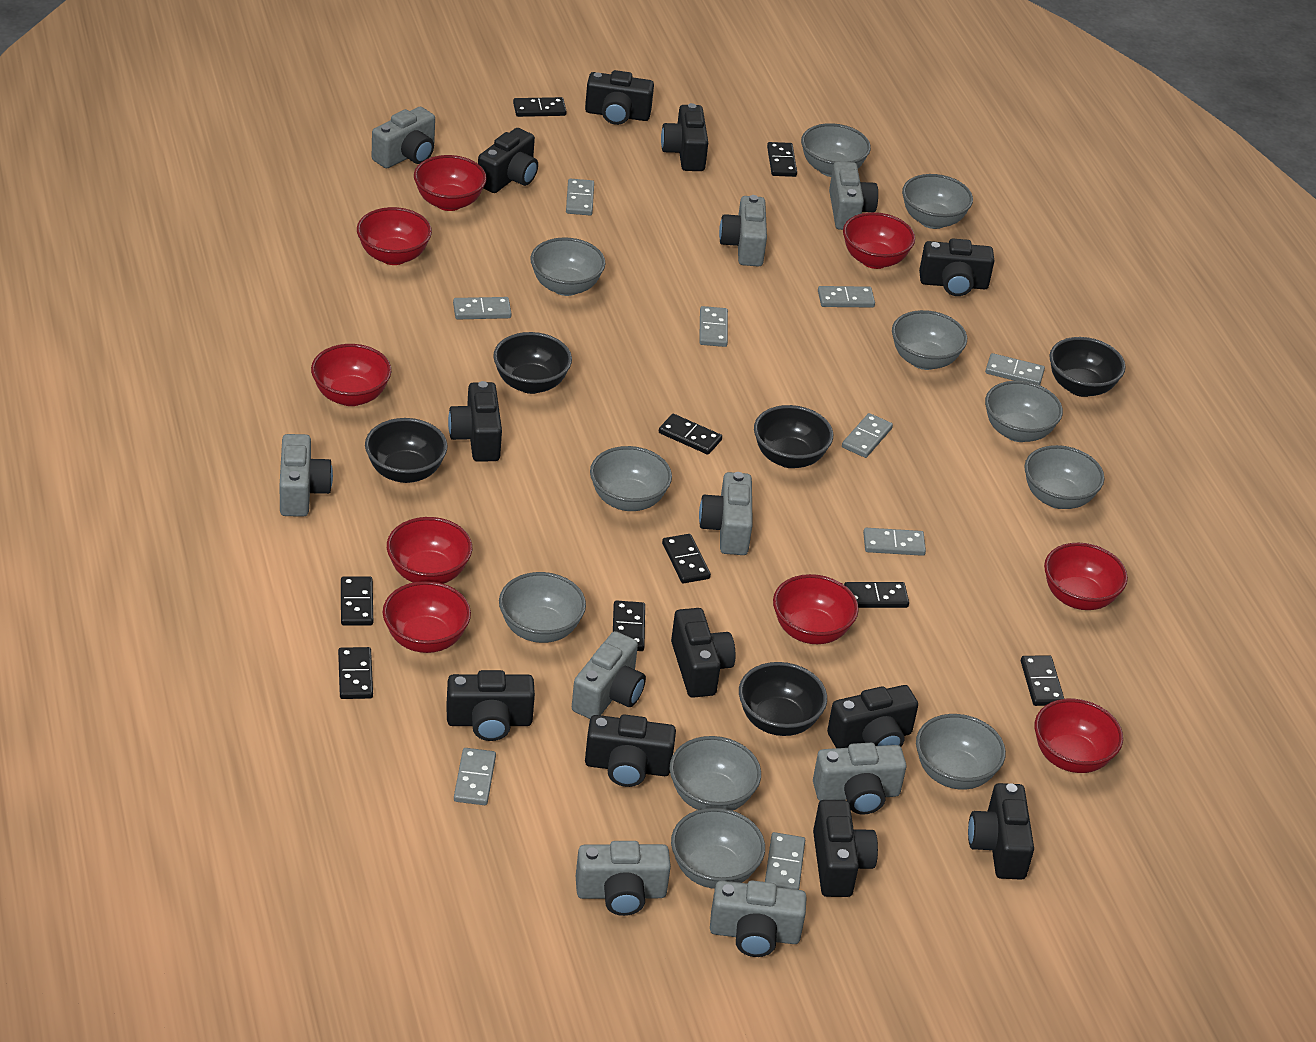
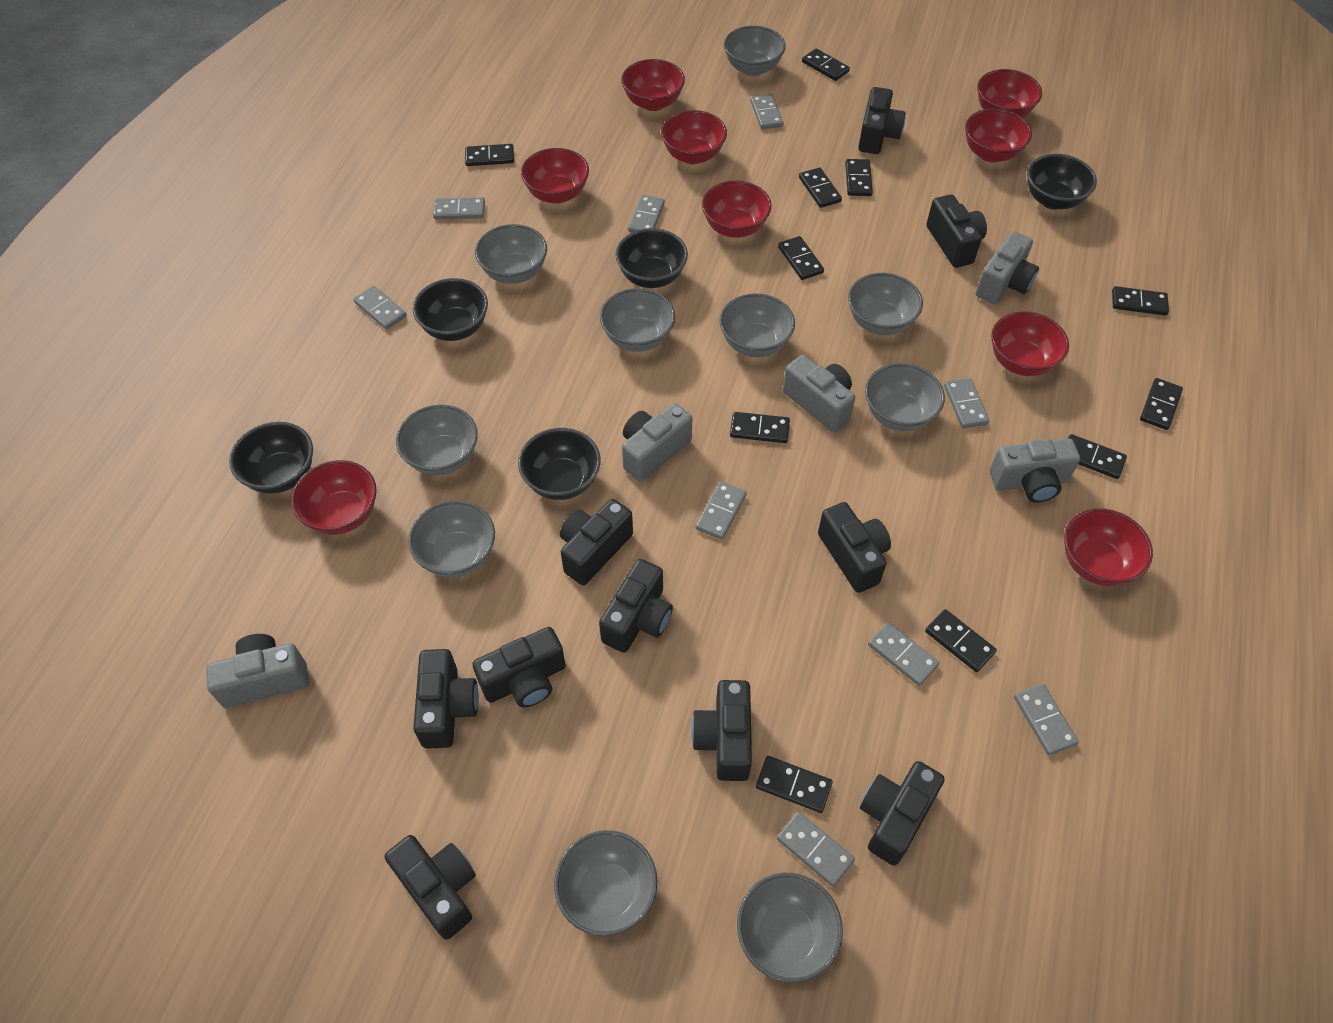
black camera: 11 -> 10
black domino: 9 -> 11
grey bowl: 11 -> 10
grey camera: 9 -> 5

